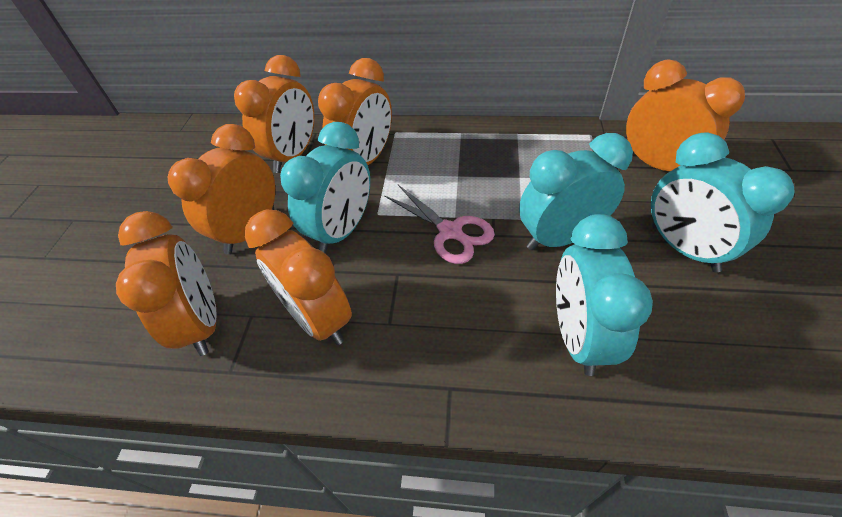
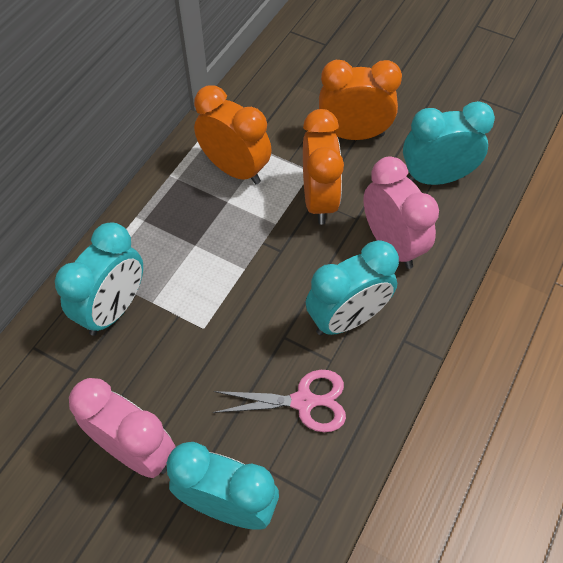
orange clock: 6 -> 3
pink clock: 0 -> 2

